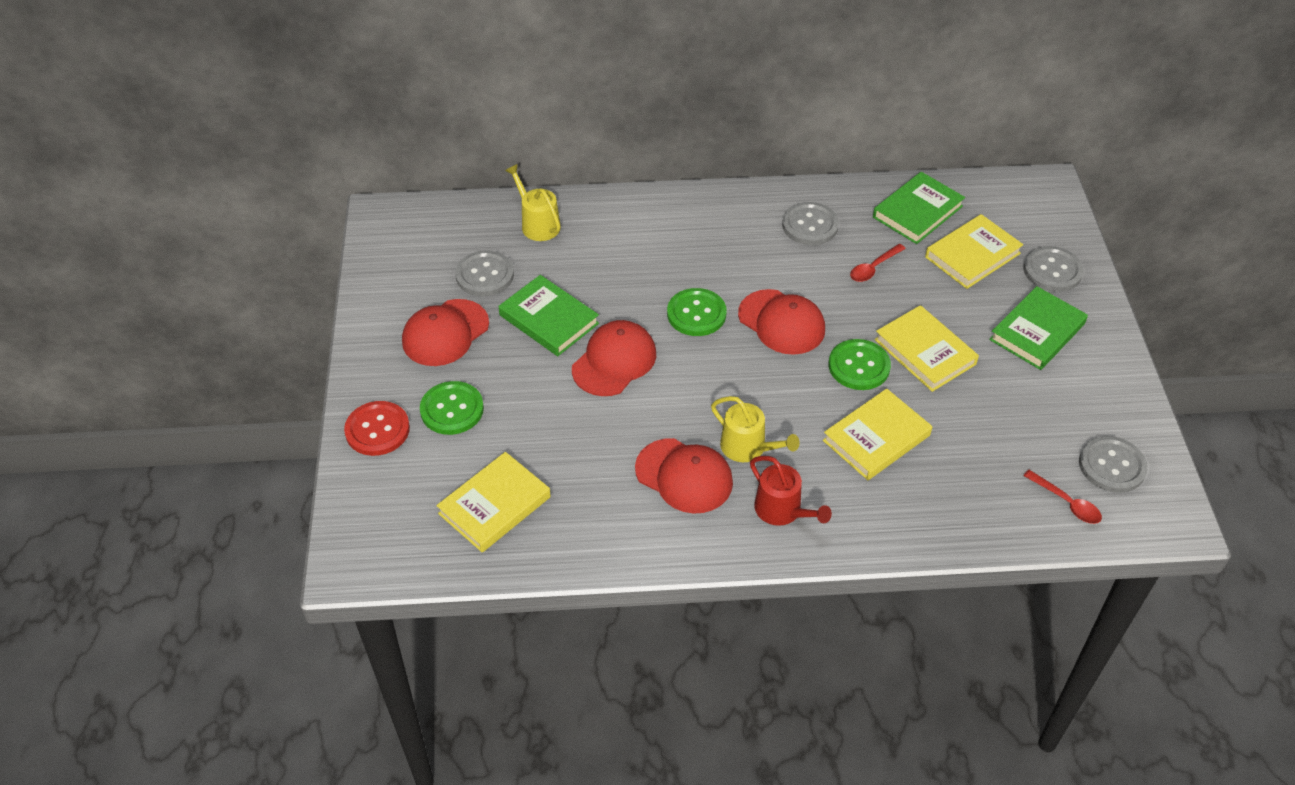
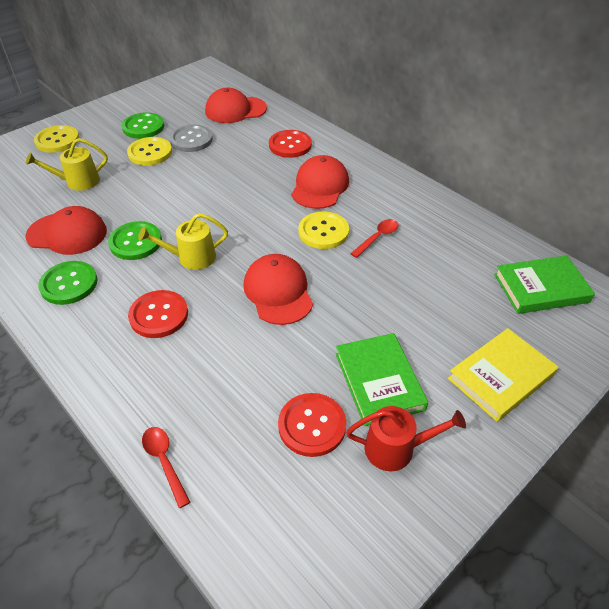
green book: 3 -> 2
grey button: 4 -> 1
red button: 1 -> 3
yellow book: 4 -> 1
yellow button: 0 -> 3

